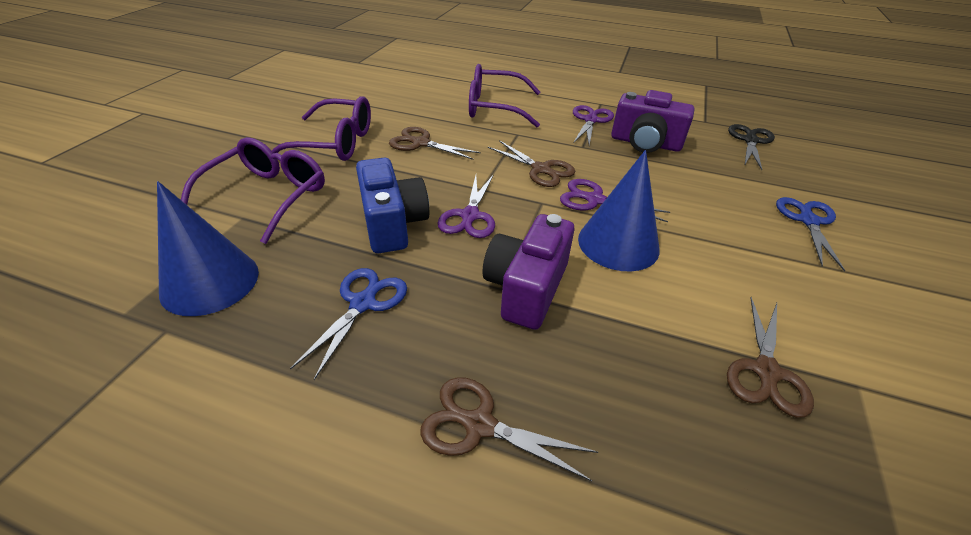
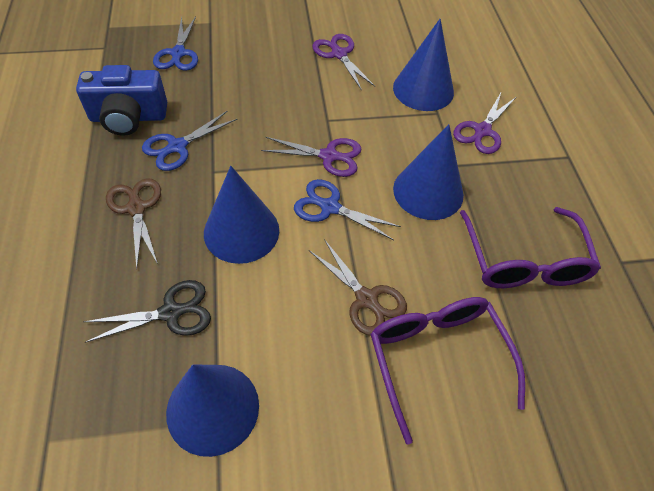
blue cone: 2 -> 4
blue scissors: 2 -> 3
brown scissors: 4 -> 2
purple camera: 2 -> 0
purple glasses: 3 -> 2

